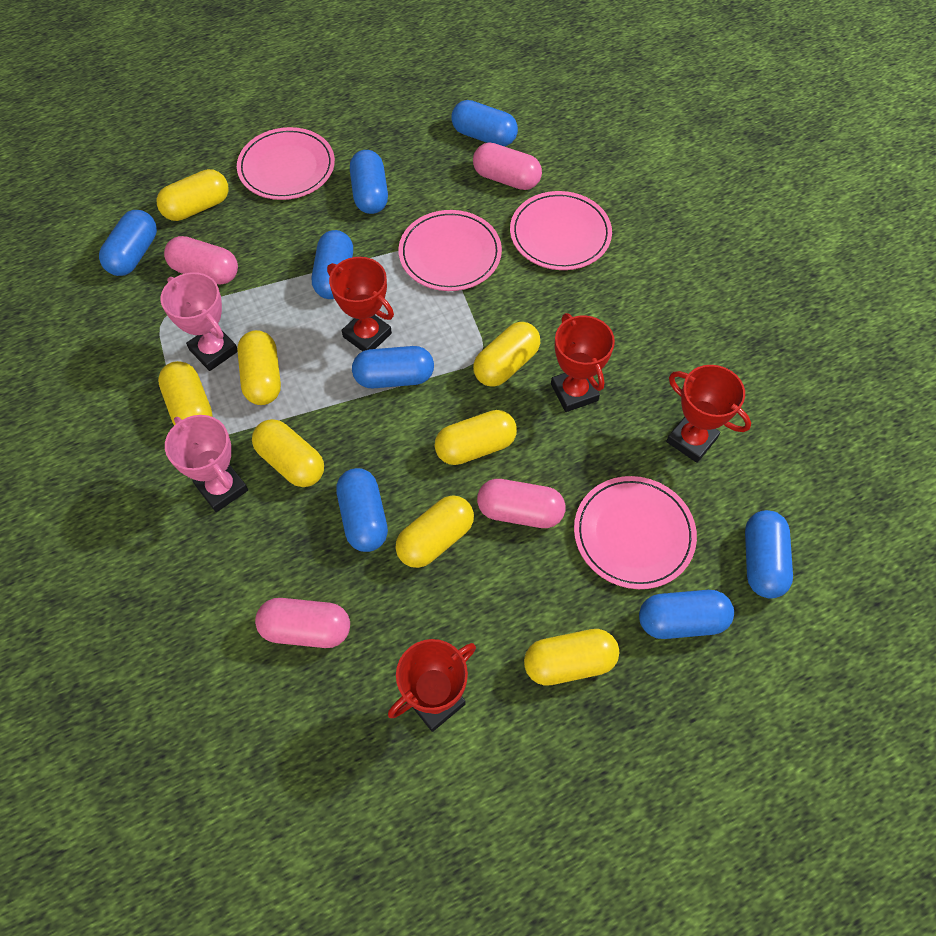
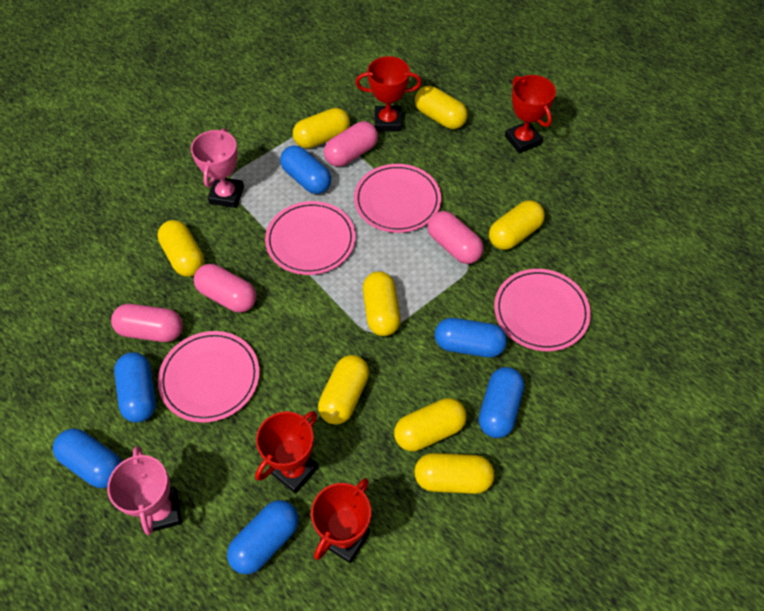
blue capsule: 8 -> 6

